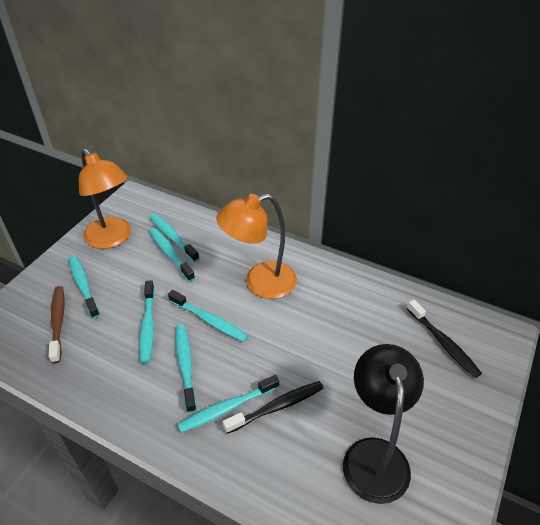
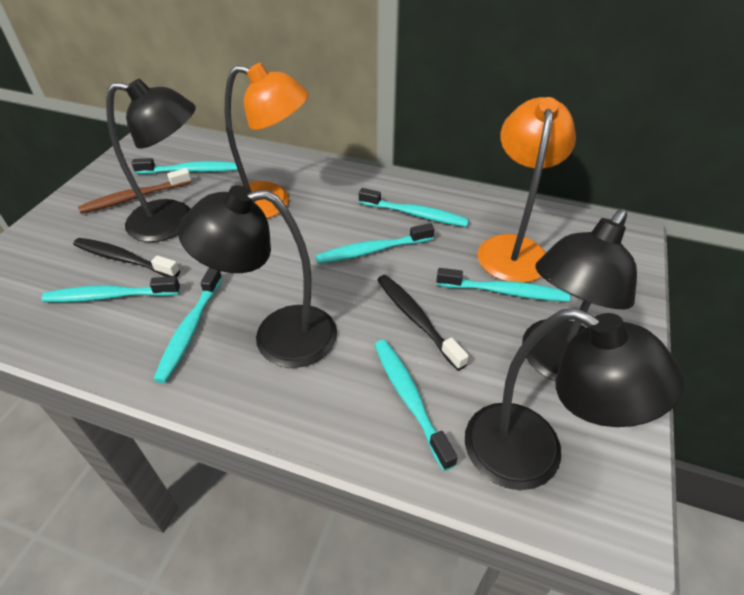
black lamp: 1 -> 4

